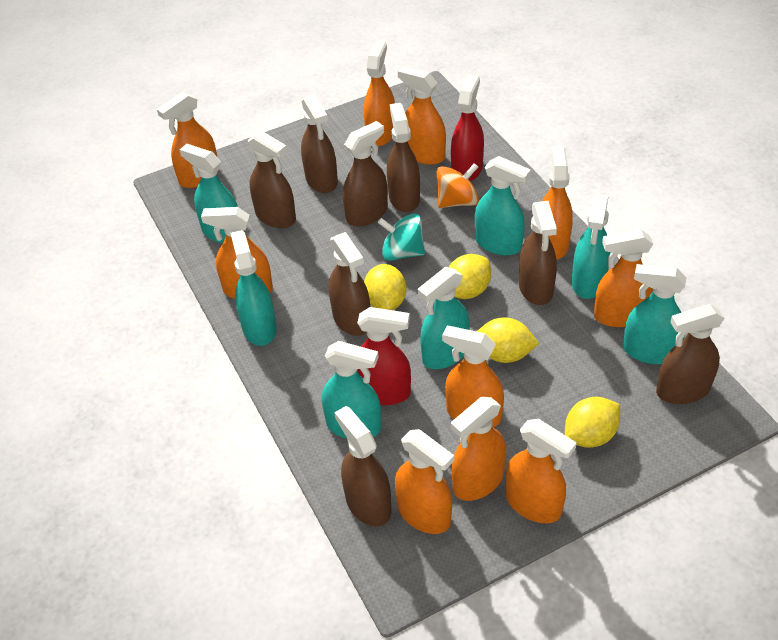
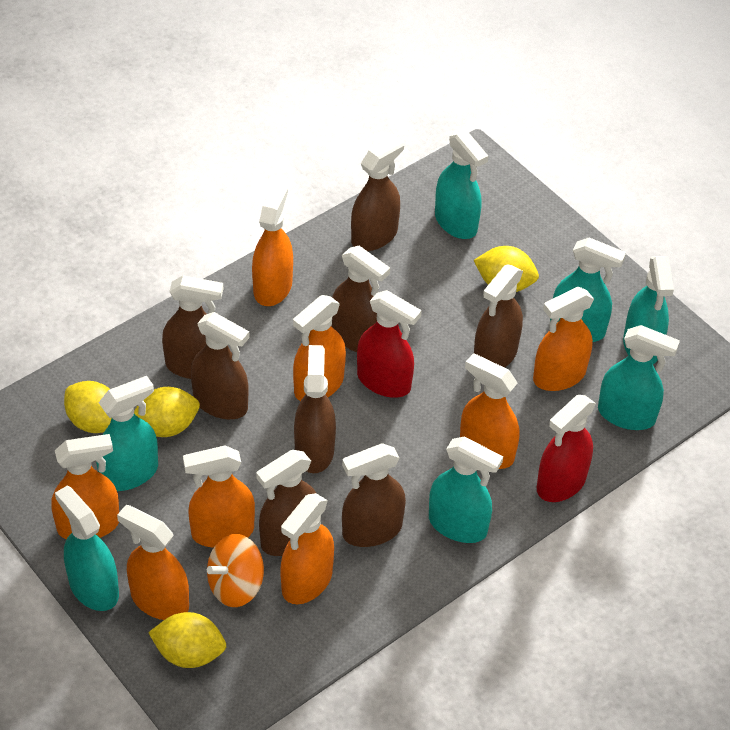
orange spray bottle: 10 -> 8
turquoise spinning top: 1 -> 0

